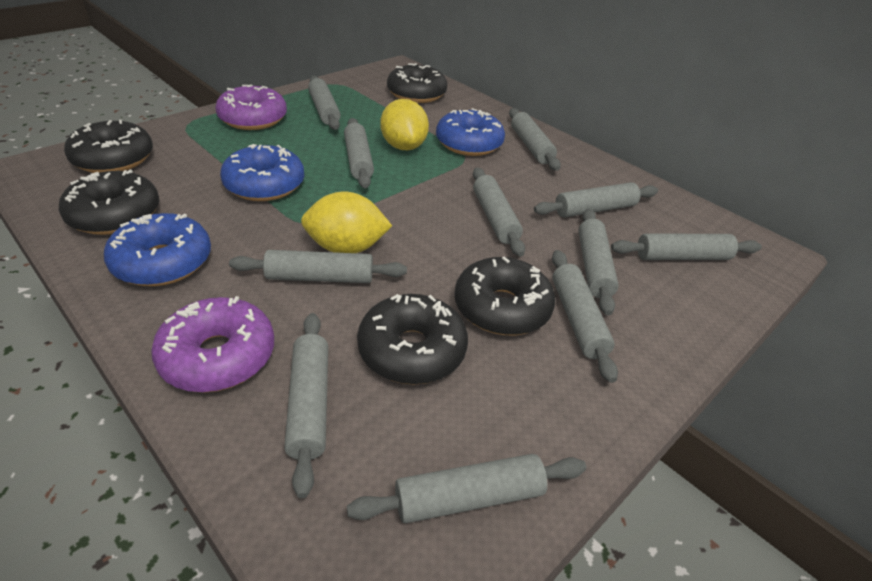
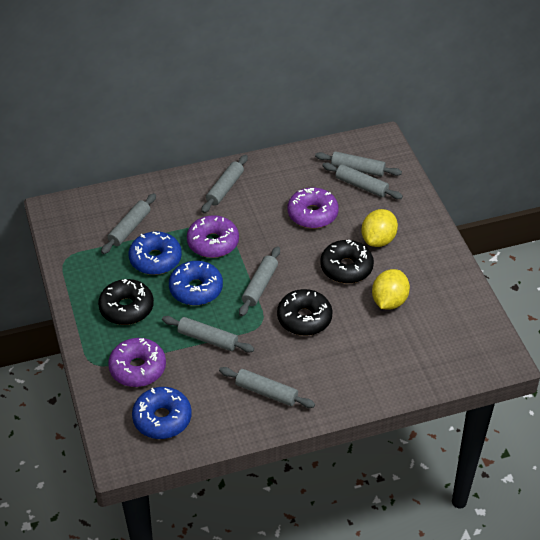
black donut: 5 -> 3
grey rolling pin: 11 -> 7
purple donut: 2 -> 3

